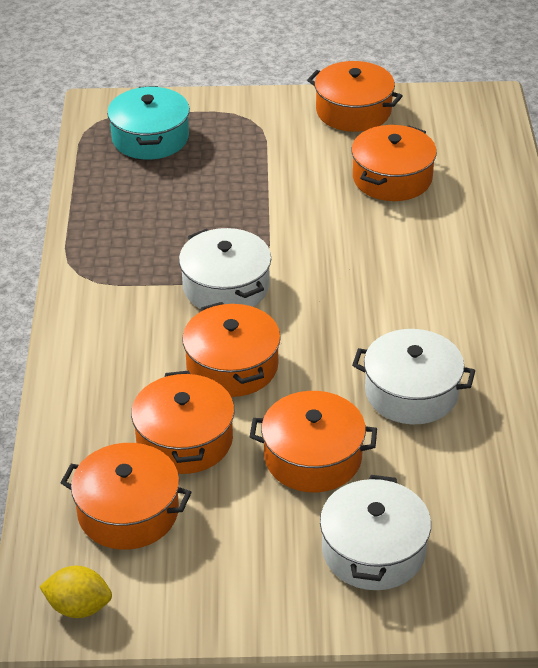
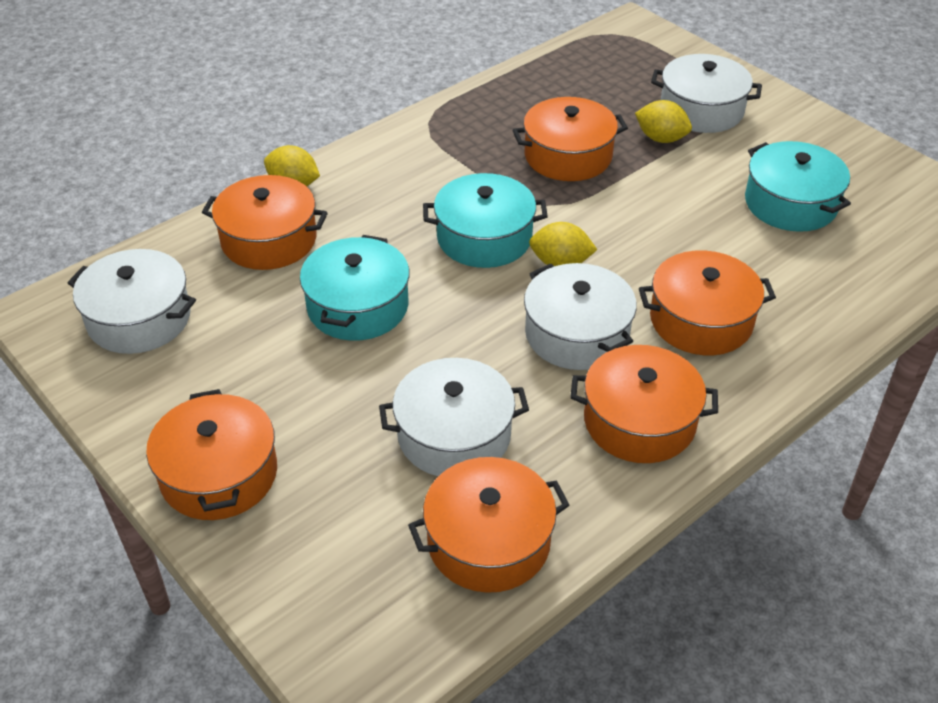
turquoise pot: 1 -> 3
white pot: 3 -> 4
yellow lemon: 1 -> 3

